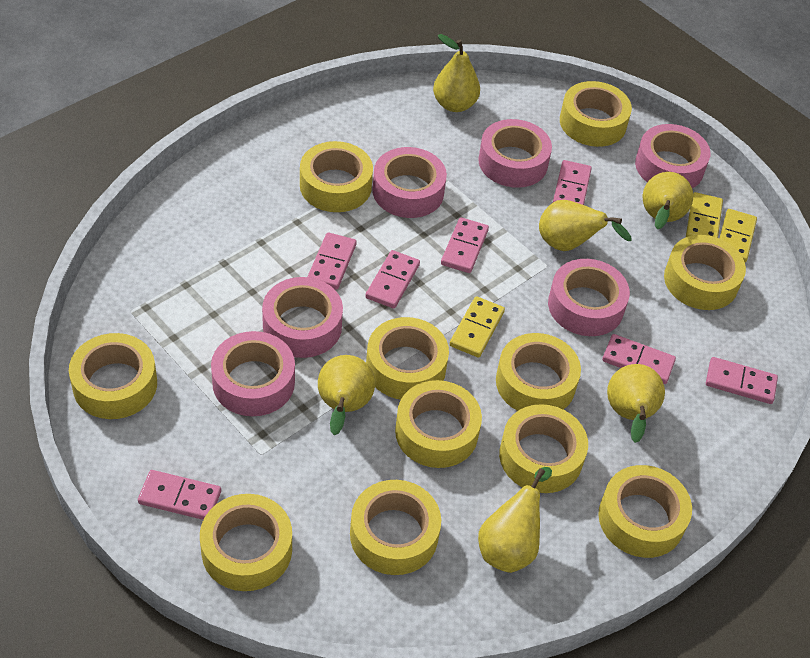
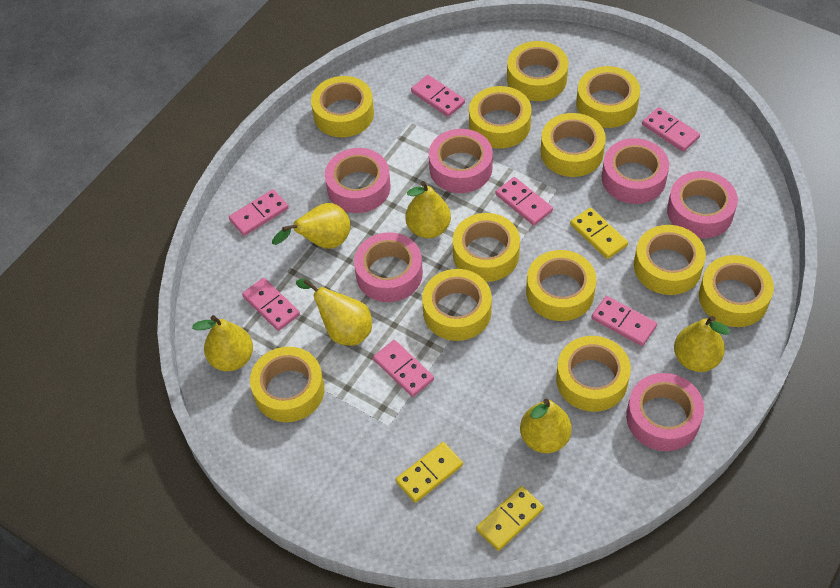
yellow tape: 11 -> 12

